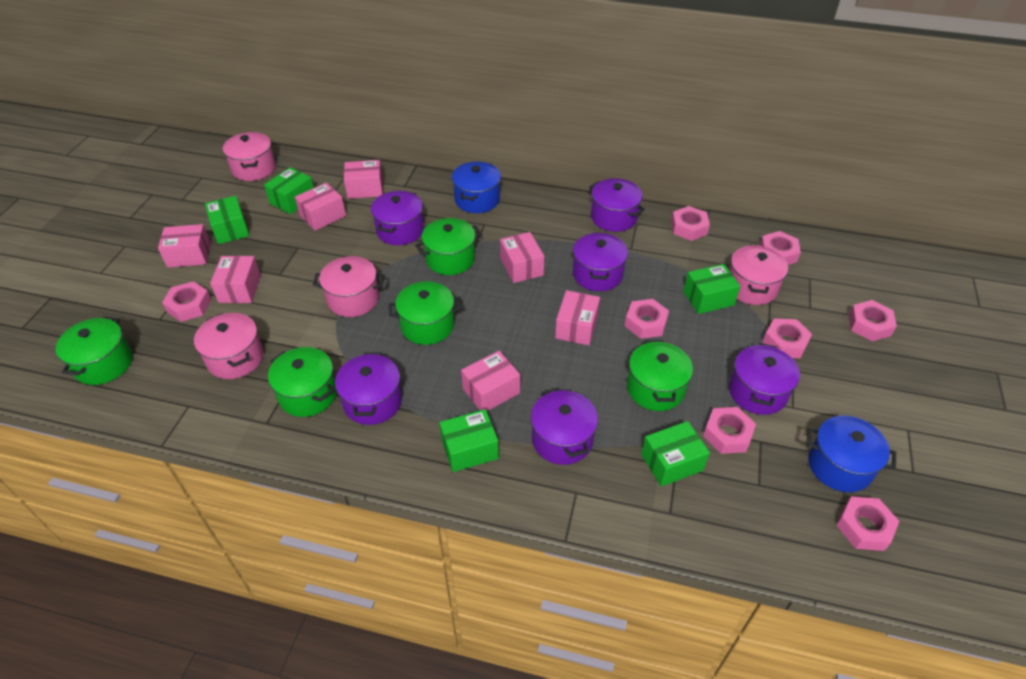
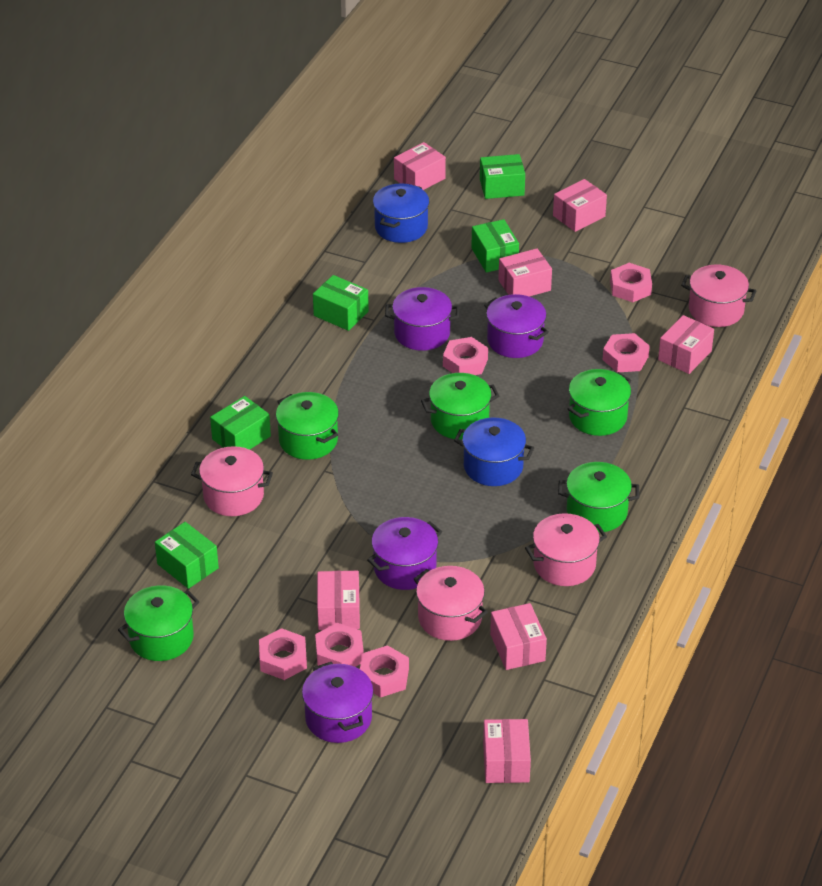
pink nut: 8 -> 6
purple pot: 6 -> 4

